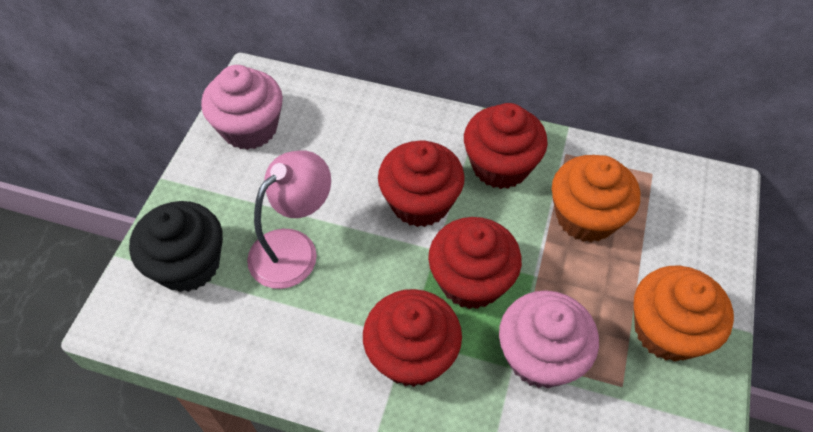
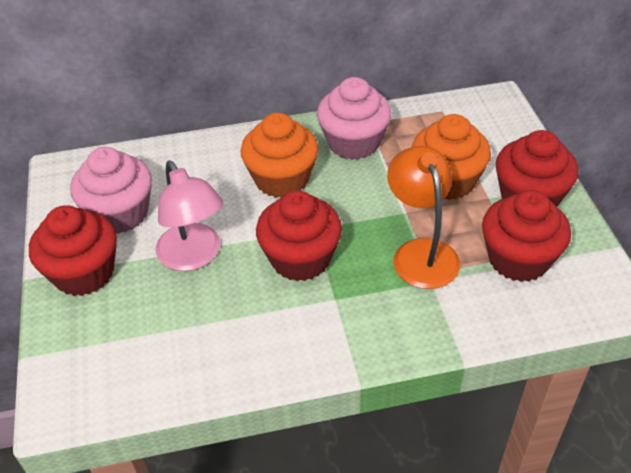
black cupcake: 1 -> 0
orange lamp: 0 -> 1

